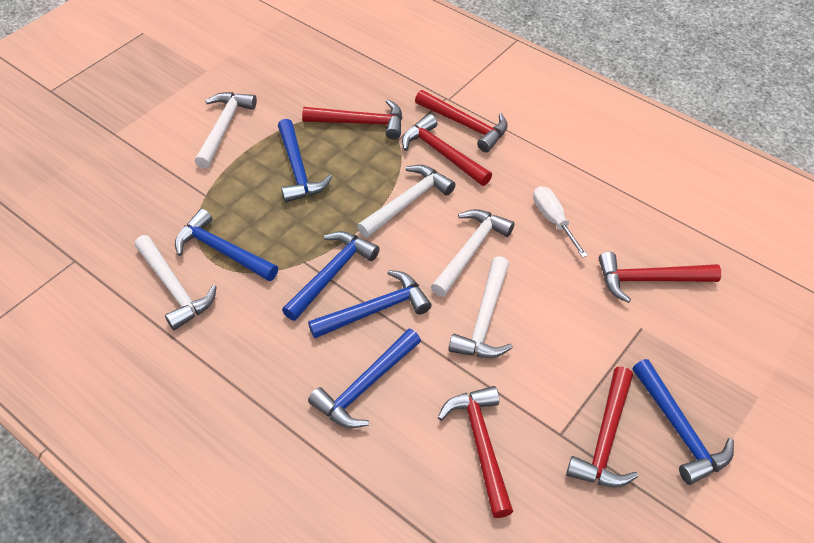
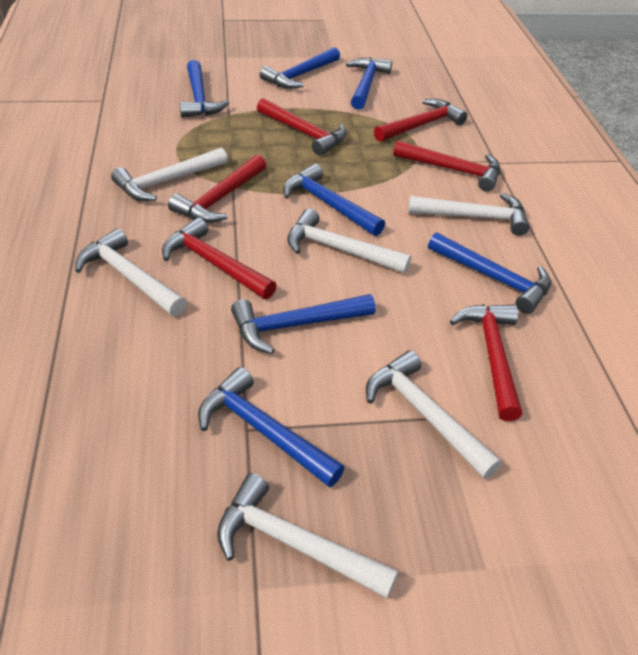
blue hammer: 6 -> 7
white hammer: 5 -> 6
white screwdriver: 1 -> 0

